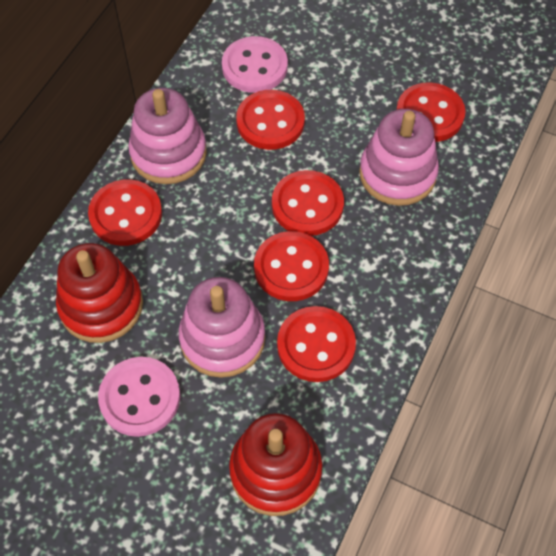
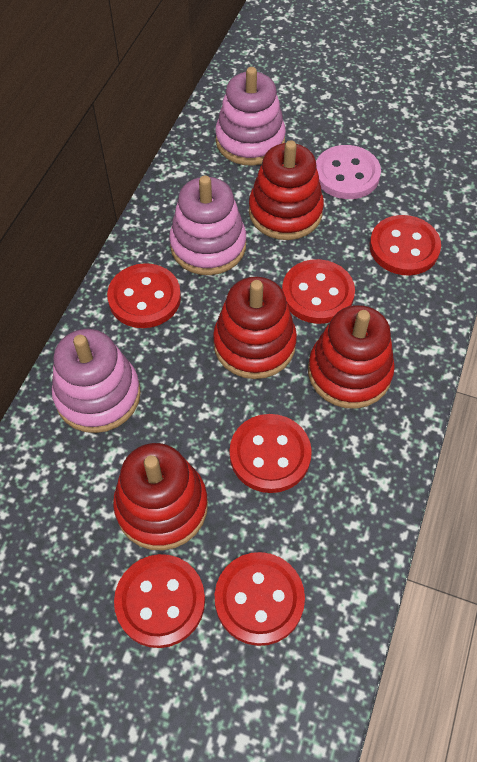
pink button: 2 -> 1
red stacking toy: 2 -> 4

